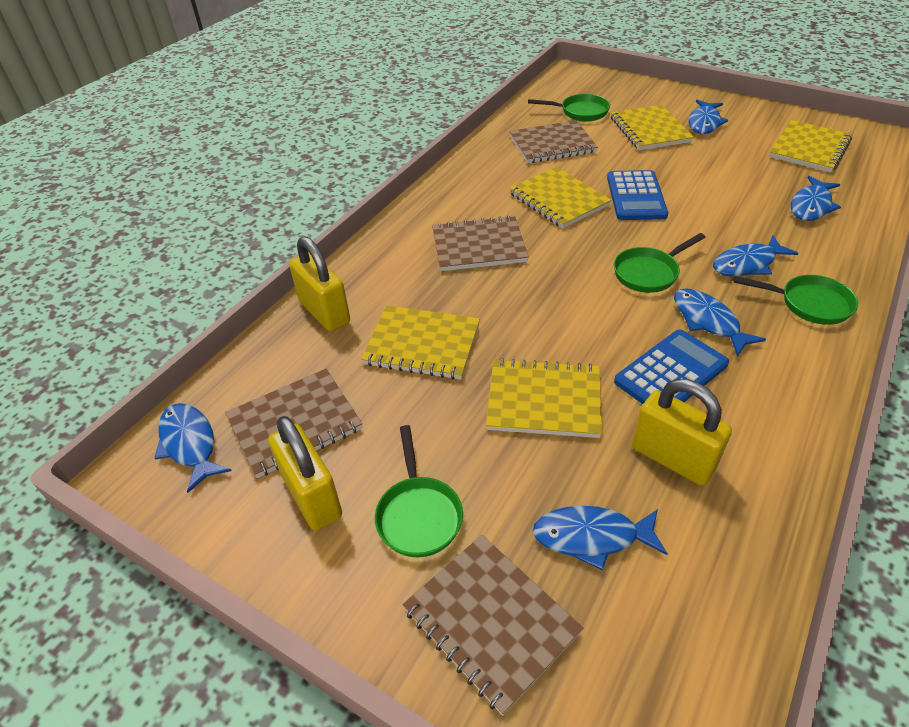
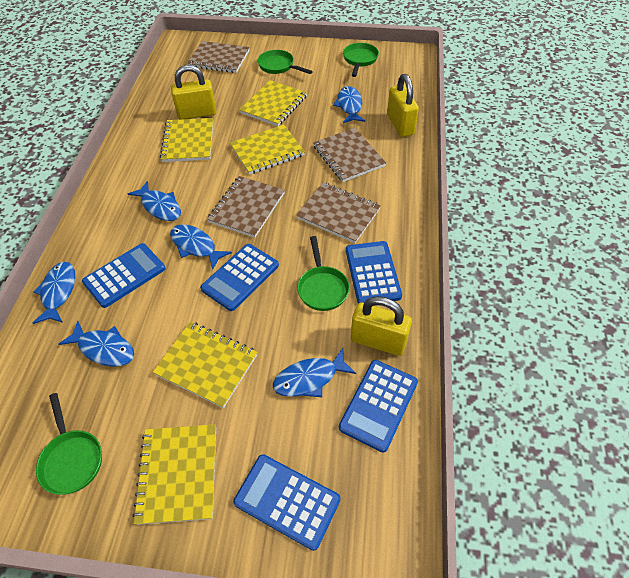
blue calculator: 2 -> 5

